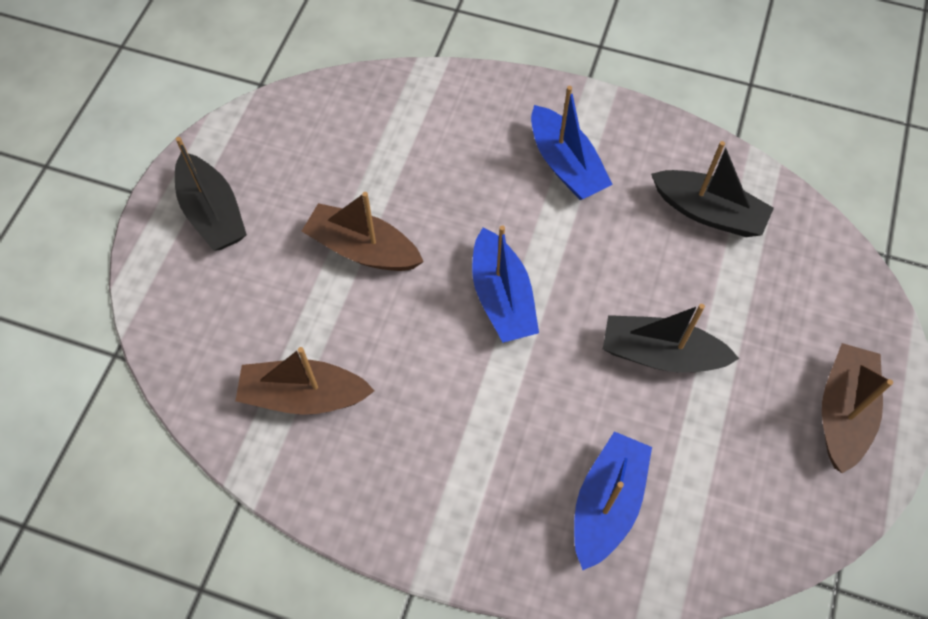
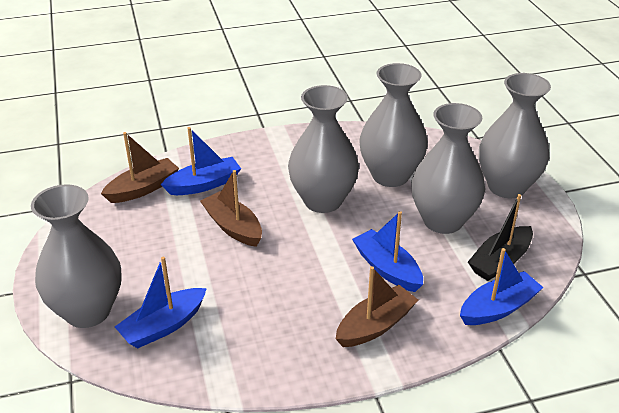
black boat: 3 -> 1
blue boat: 3 -> 4
grey vase: 0 -> 5

